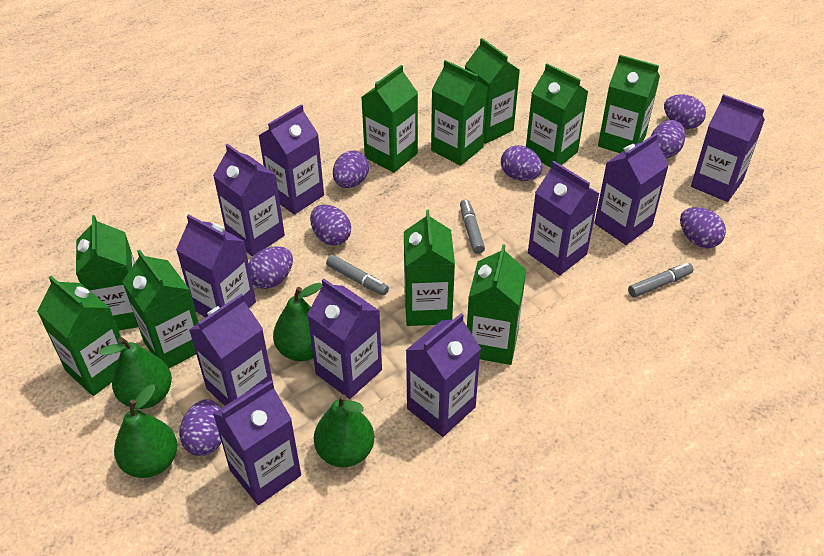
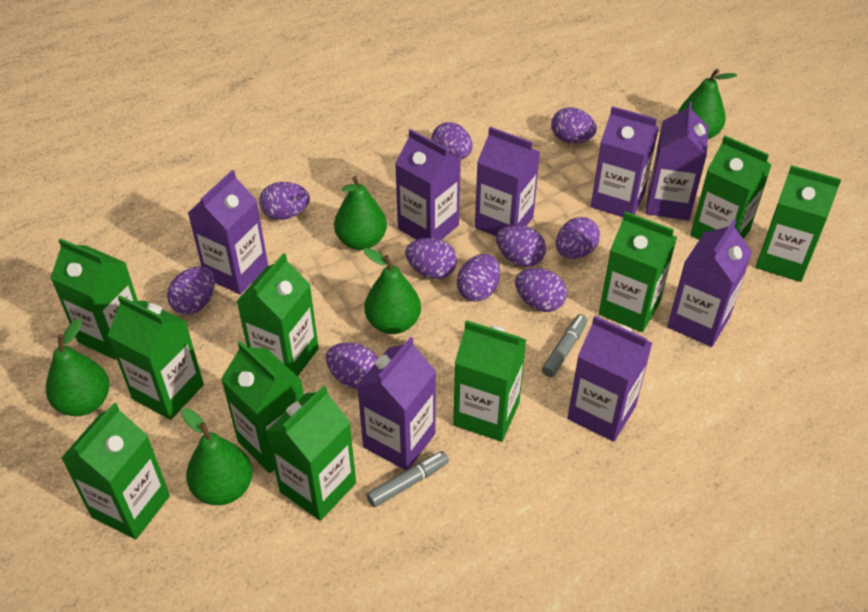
green pear: 4 -> 5
grey marker: 3 -> 2
purple carton: 10 -> 8
purple egg: 8 -> 10

